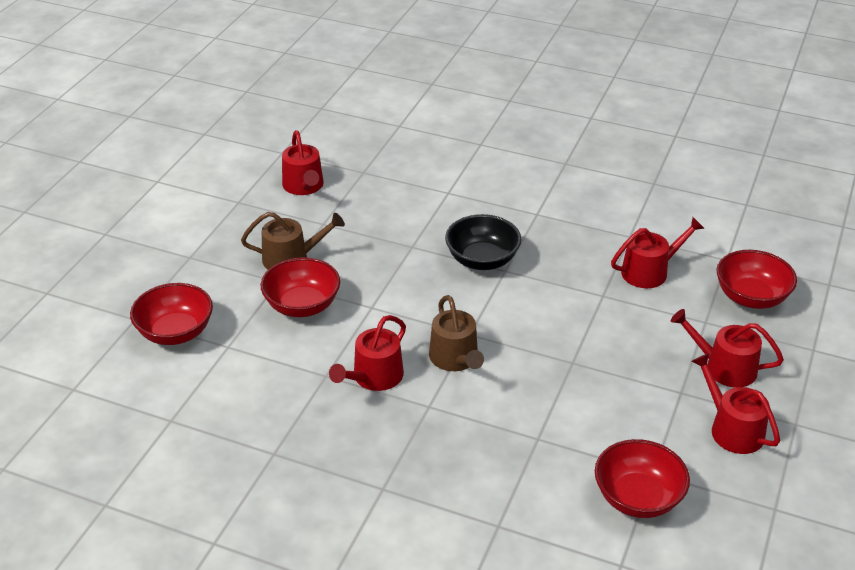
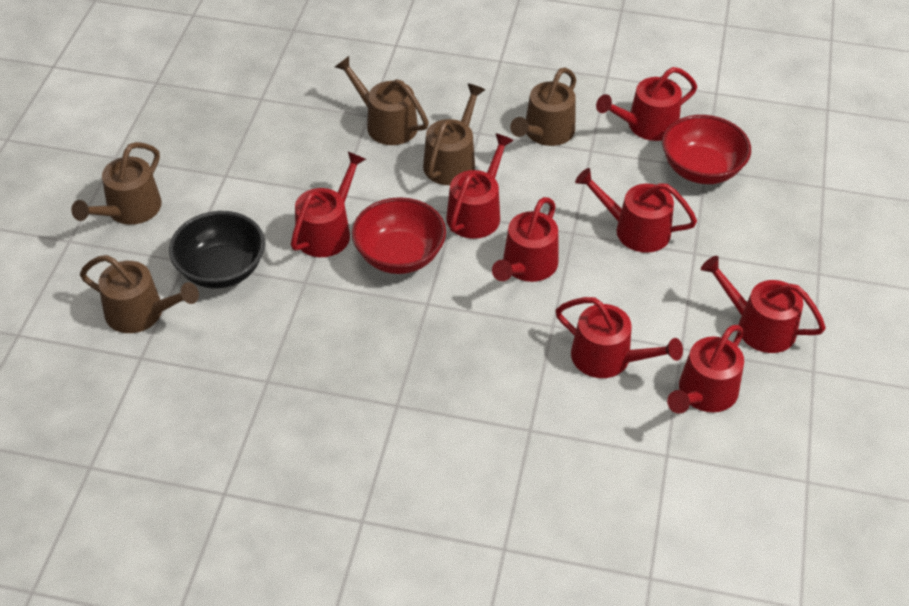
brown watering can: 2 -> 5
red bowl: 4 -> 2
red watering can: 5 -> 8

